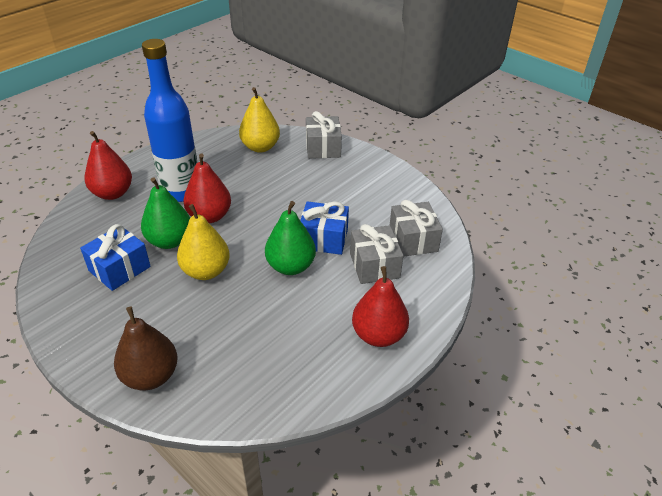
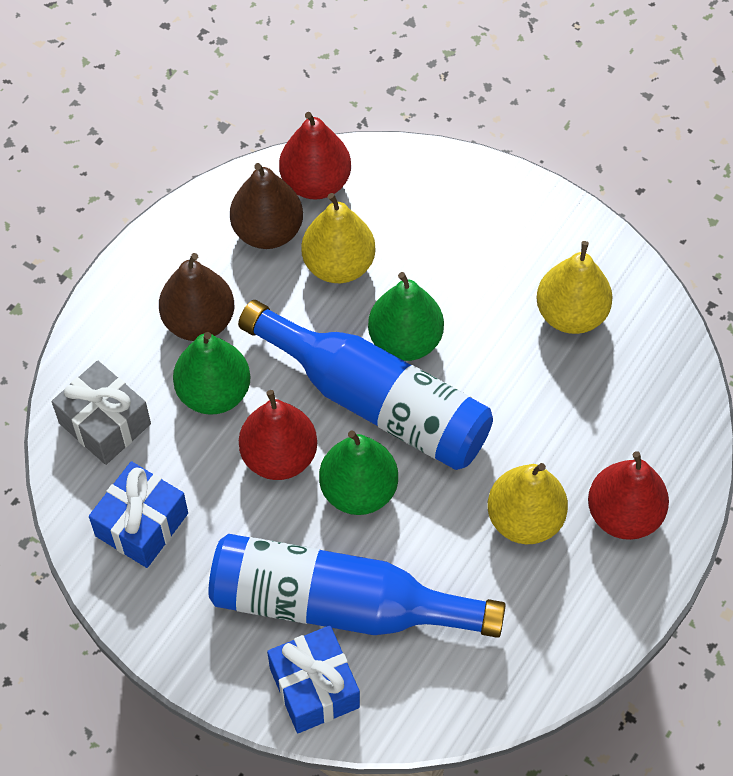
blue bottle: 1 -> 2
brown pear: 1 -> 2
green pear: 2 -> 3
grey gift: 3 -> 1
yellow pear: 2 -> 3

